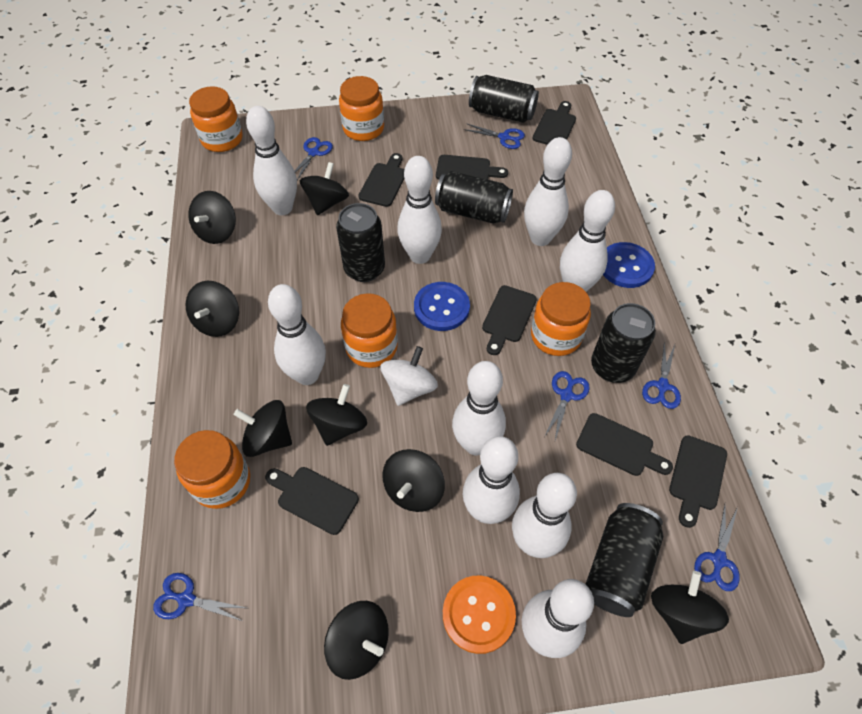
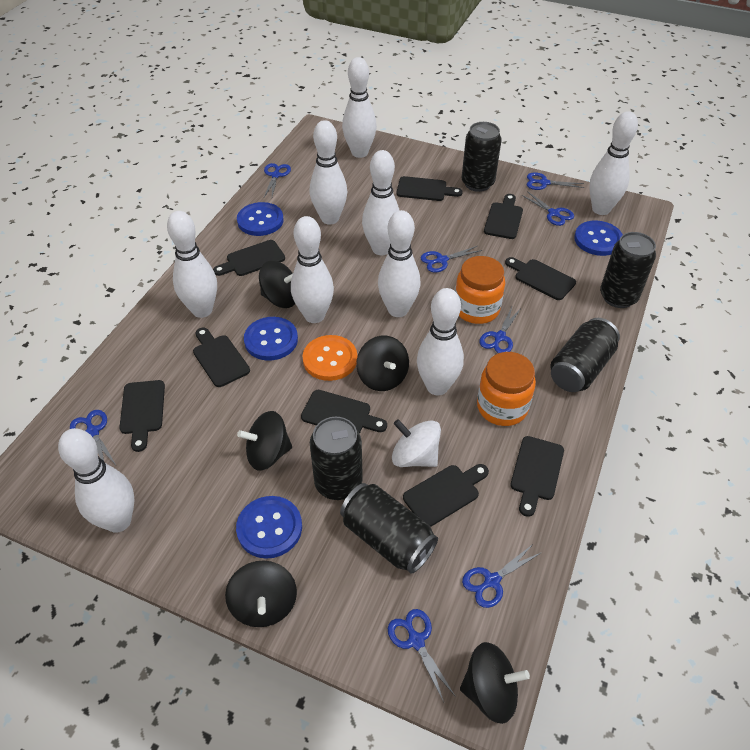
black cutting board: 7 -> 9
black spinning top: 8 -> 5
blue button: 2 -> 4
blue scissors: 6 -> 8
orange jar: 5 -> 2

